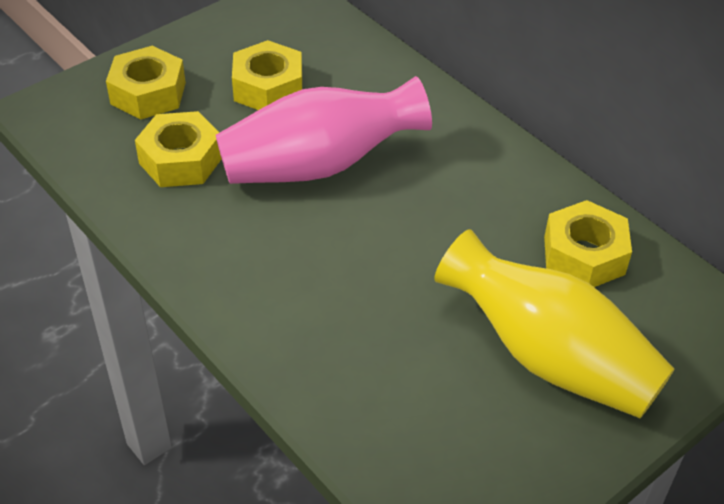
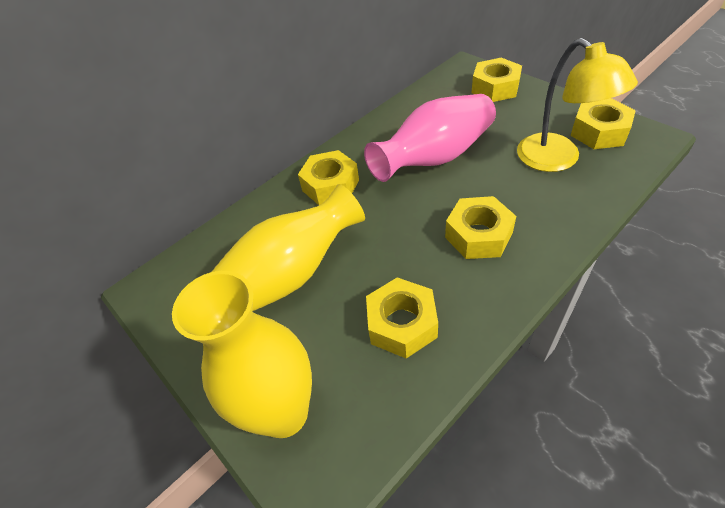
yellow lamp: 0 -> 1
yellow nut: 4 -> 5
yellow vase: 1 -> 2

